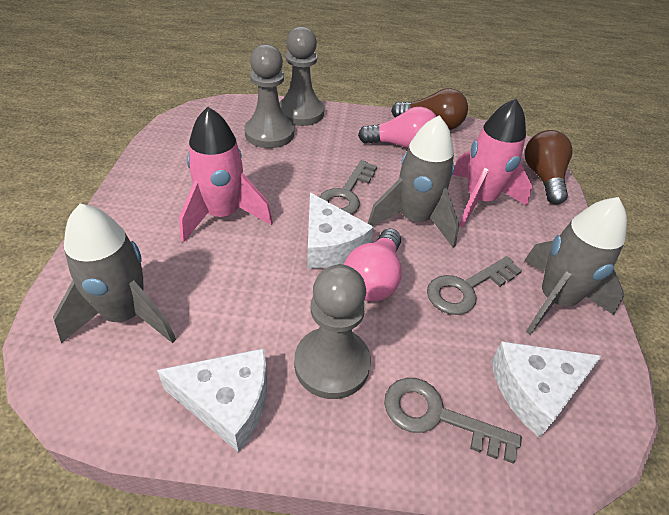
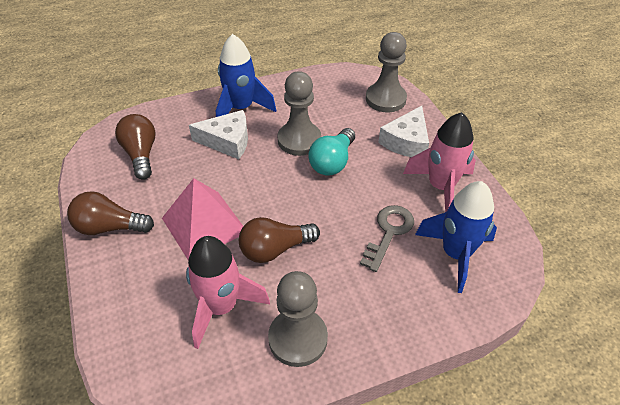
blue rocket: 0 -> 2
brown light bulb: 2 -> 3
grey key: 3 -> 1
grey rocket: 3 -> 0
pink light bulb: 2 -> 0
pink pyramid: 0 -> 1
turquoise light bulb: 0 -> 1
white cheese: 3 -> 2

